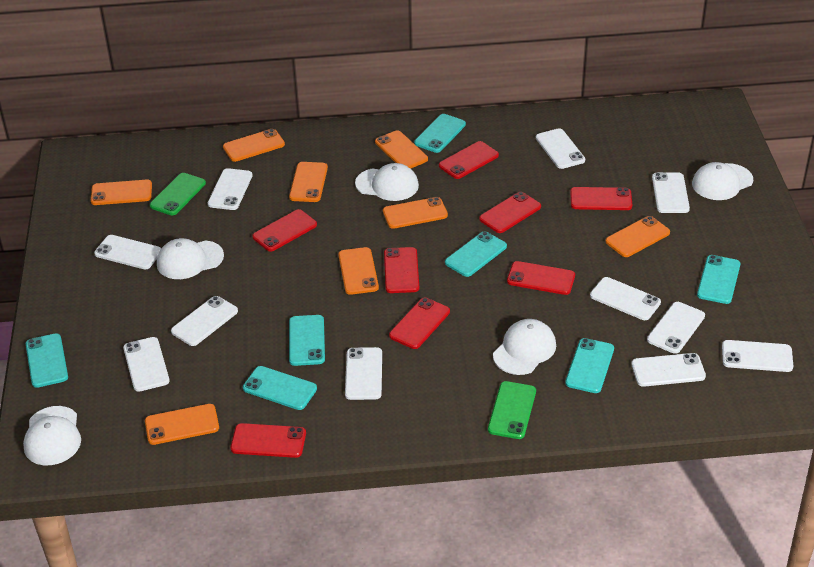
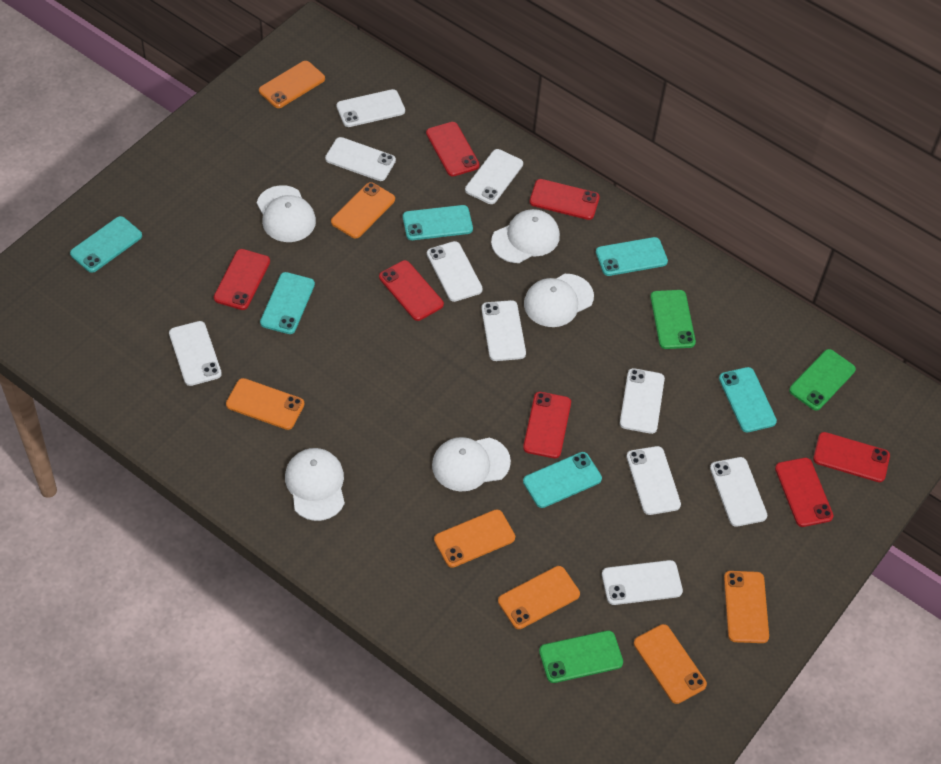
green phone: 2 -> 3
orange phone: 8 -> 7
red phone: 8 -> 7
turquoise phone: 7 -> 6
white phone: 11 -> 10

